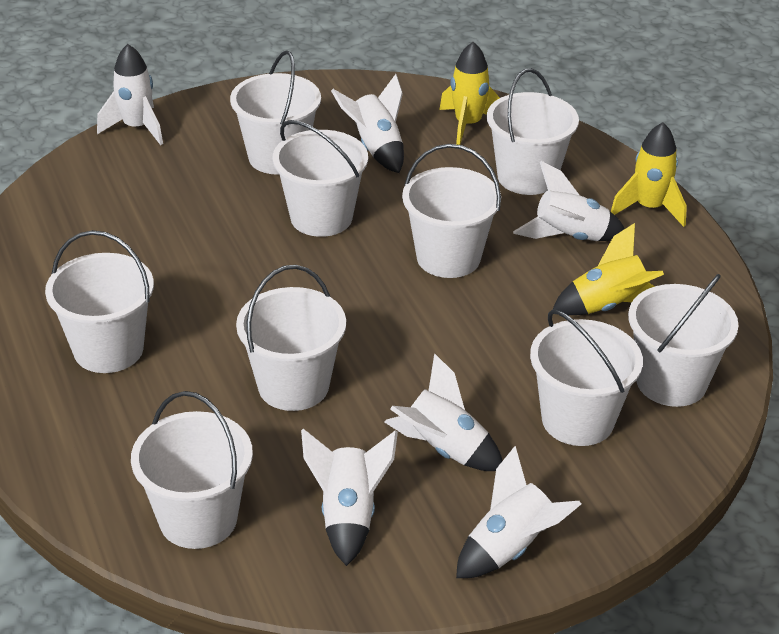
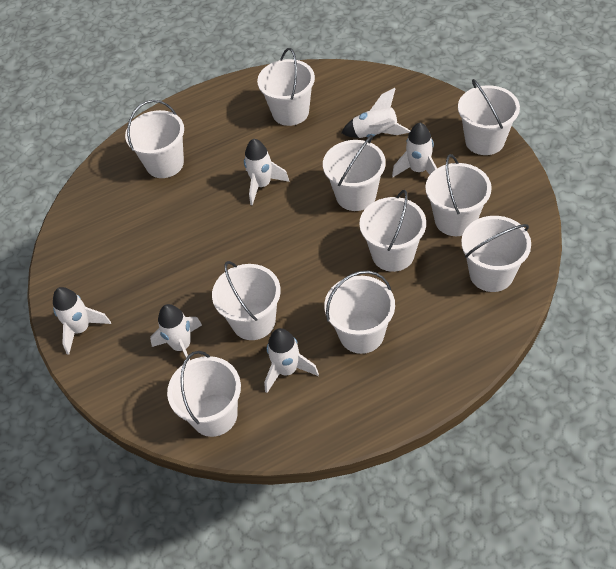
white bucket: 9 -> 10
yellow rocket: 3 -> 0

